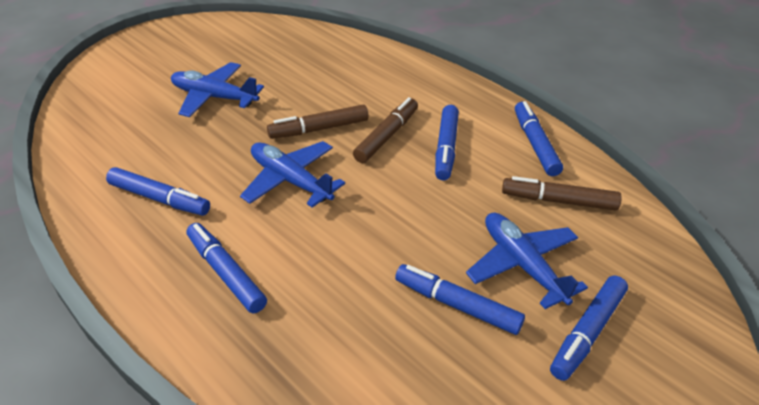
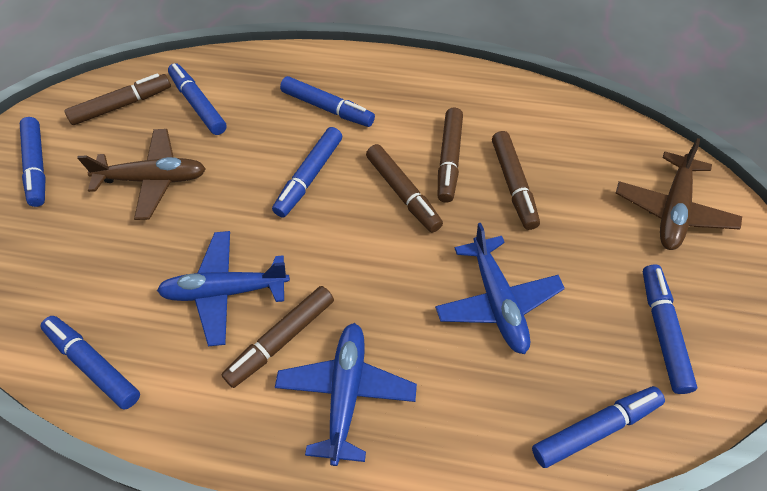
blue marker: 6 -> 7
brown marker: 3 -> 5
brown plane: 0 -> 2

